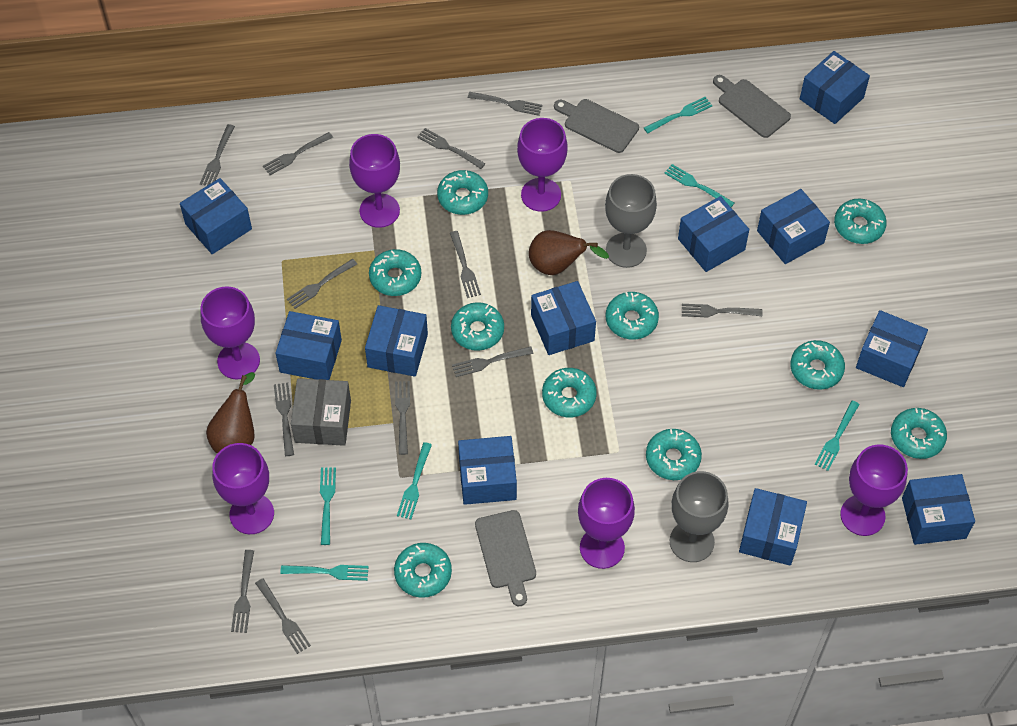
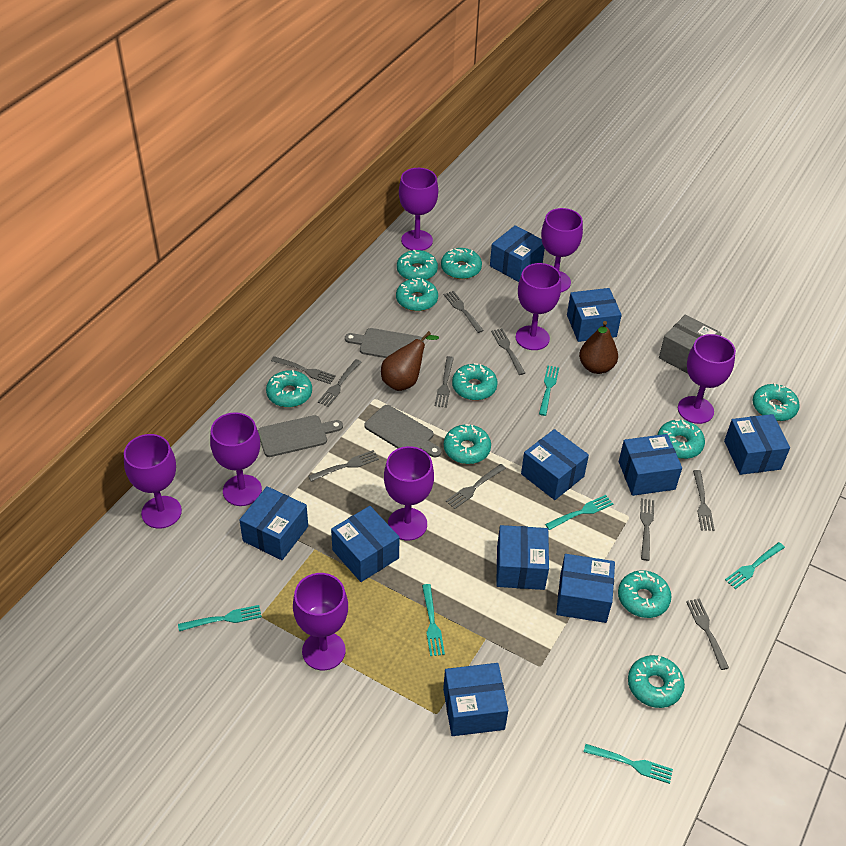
blue box: 11 -> 10
grey fork: 12 -> 10
grey goblet: 2 -> 0
purple goblet: 6 -> 8

